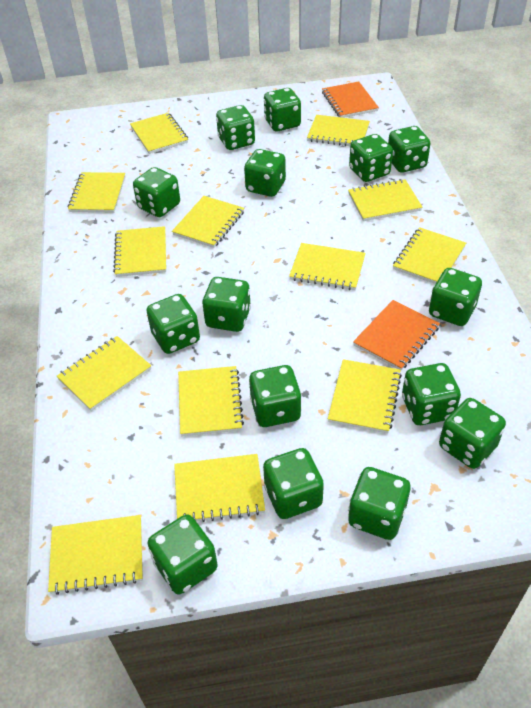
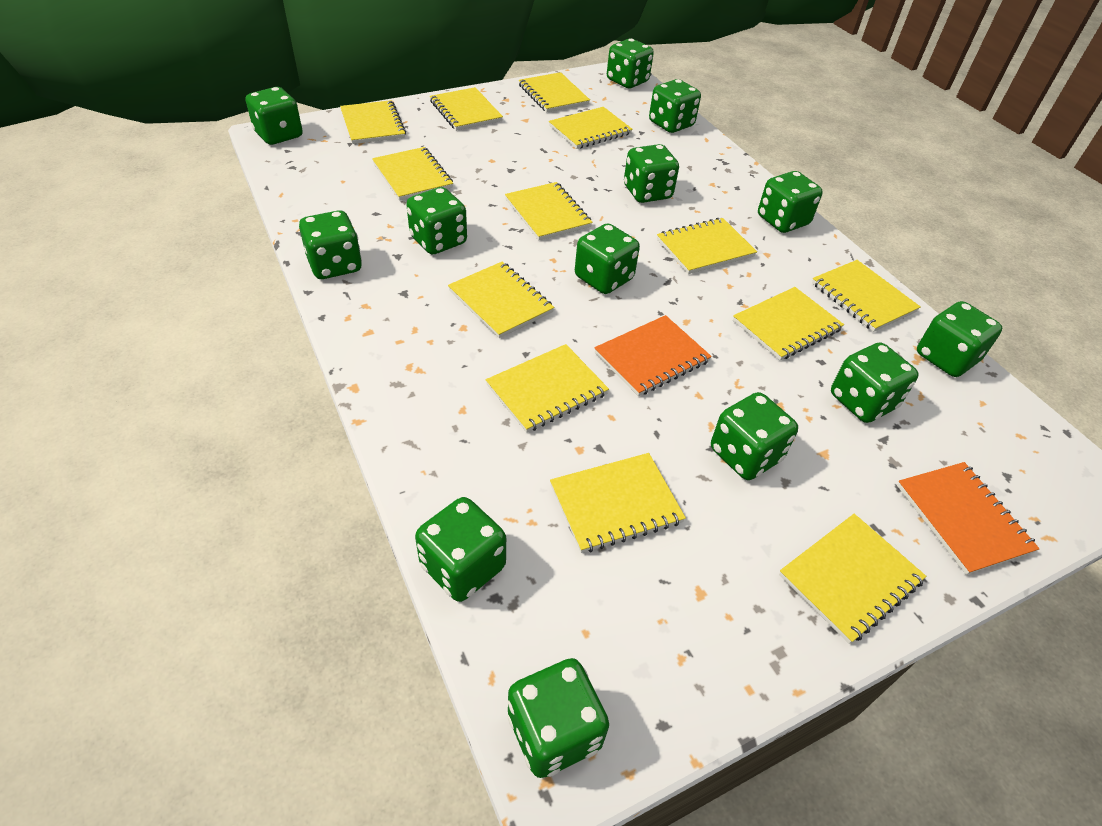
green dice: 15 -> 13

